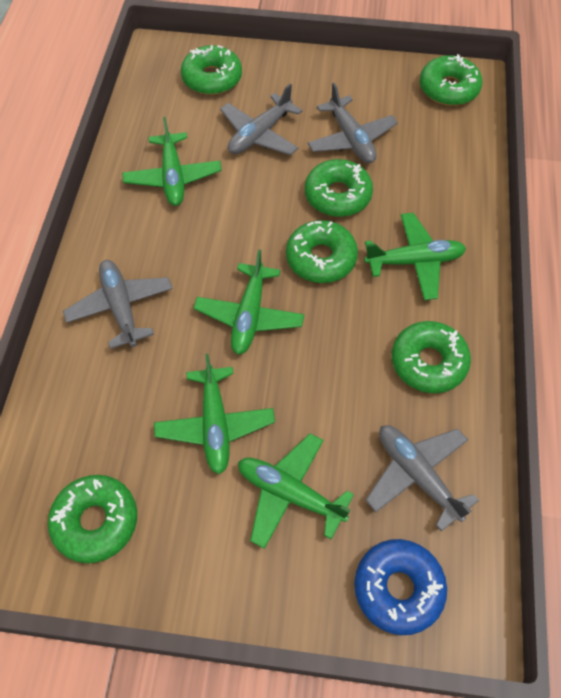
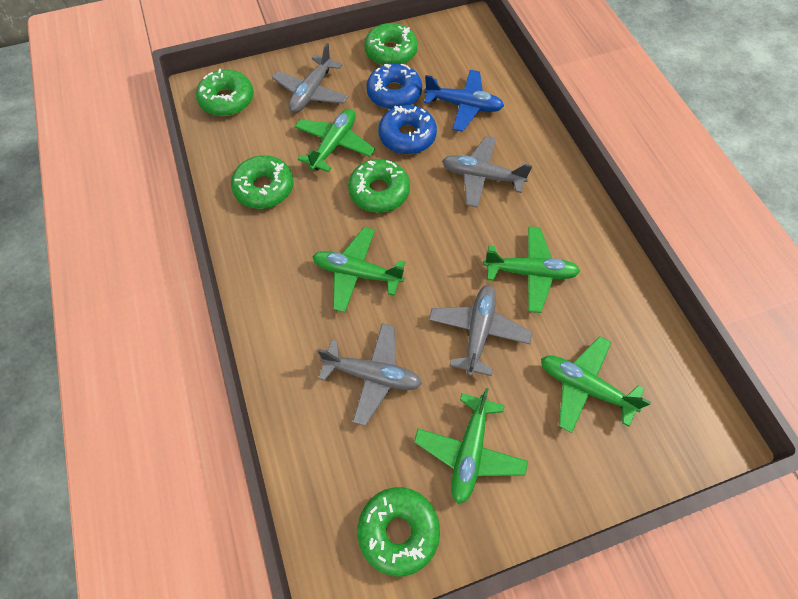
blue donut: 1 -> 2
blue plane: 0 -> 1
green donut: 6 -> 5

